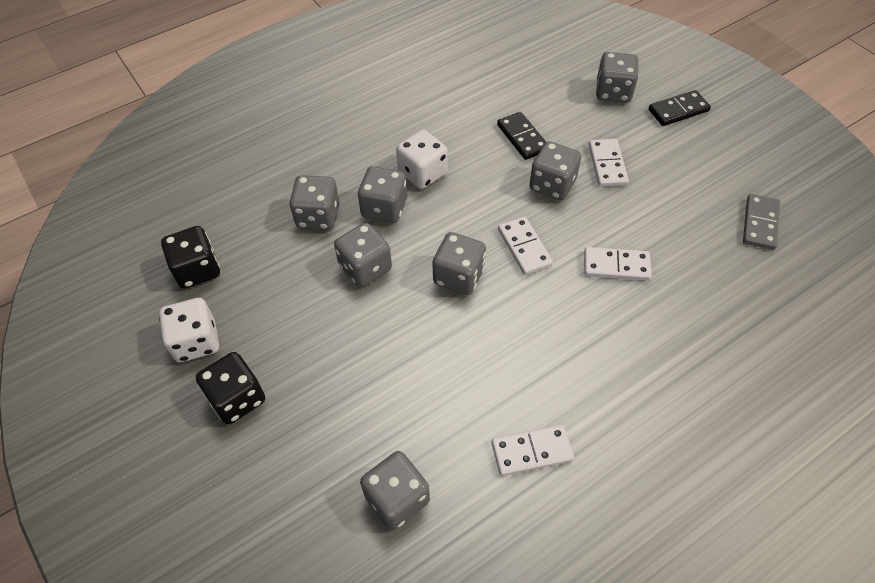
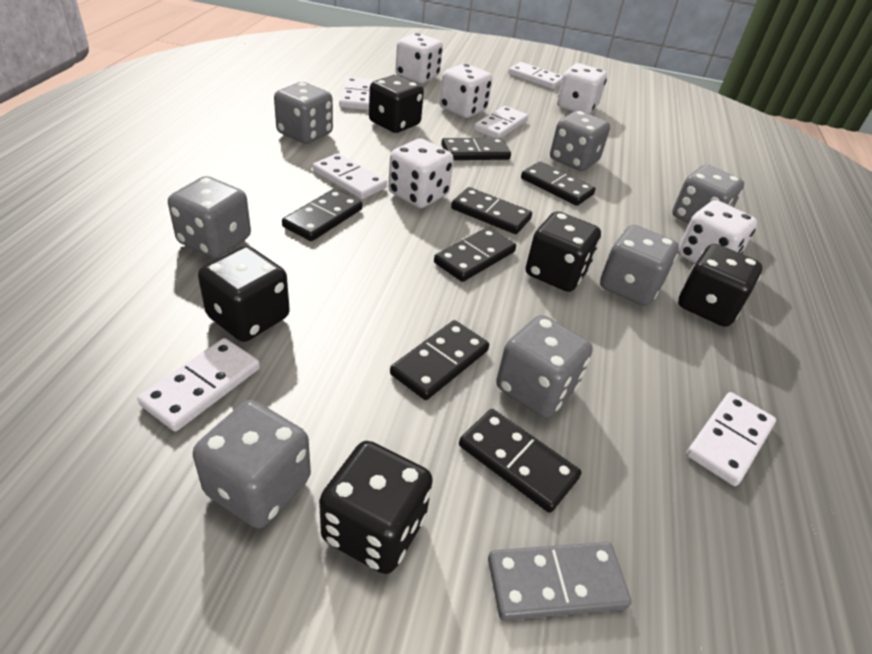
black dice: 2 -> 5
black domino: 2 -> 7
white dice: 2 -> 5
white domino: 4 -> 6

